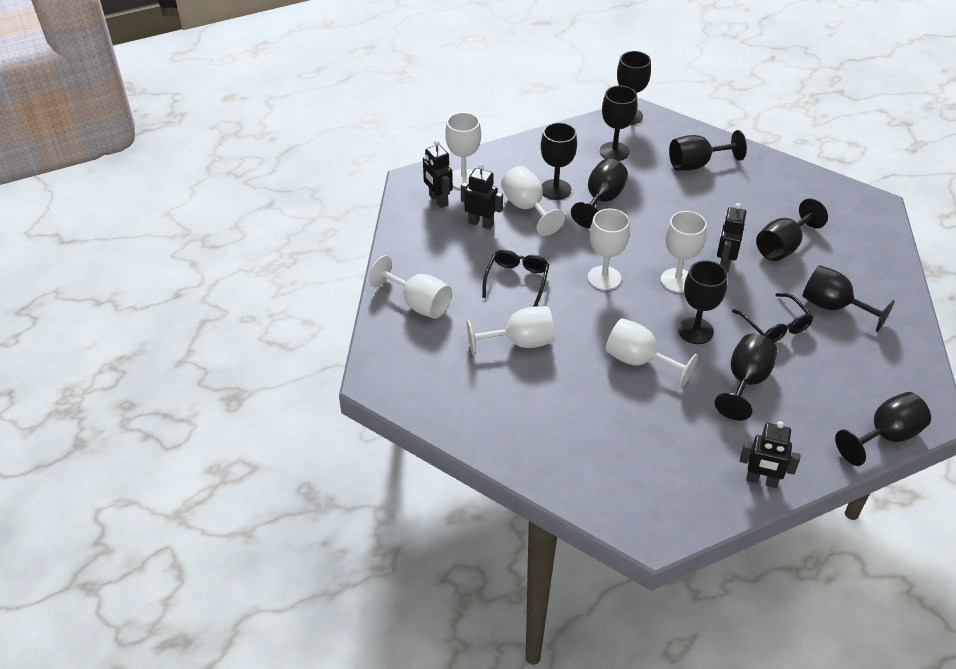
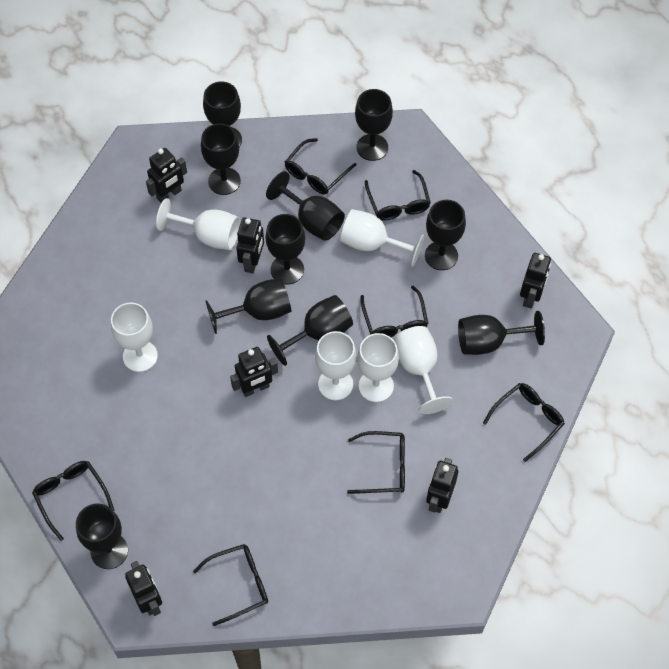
black glasses: 2 -> 7
black robot: 4 -> 6
white goblet: 7 -> 6

